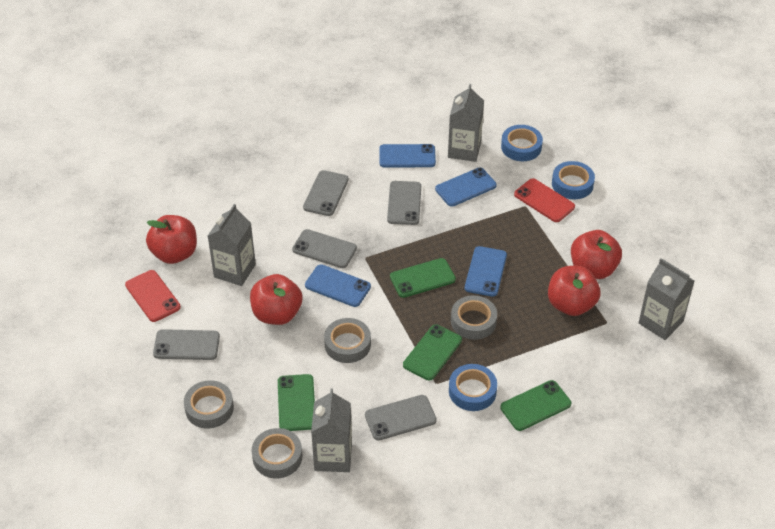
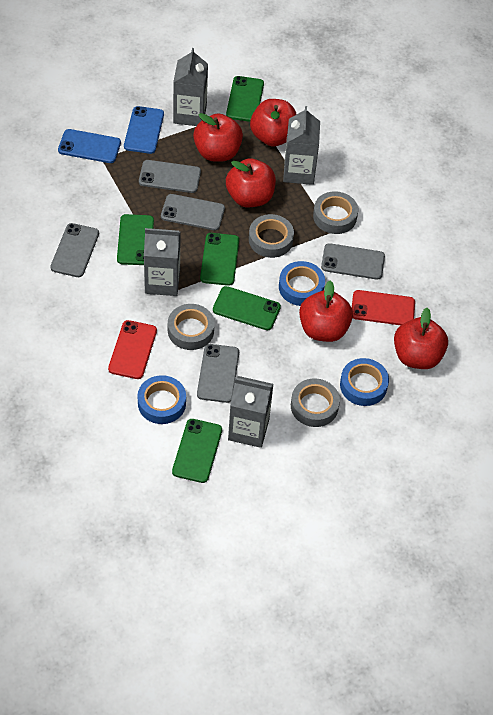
blue phone: 4 -> 2
green phone: 4 -> 5
red apple: 4 -> 5

